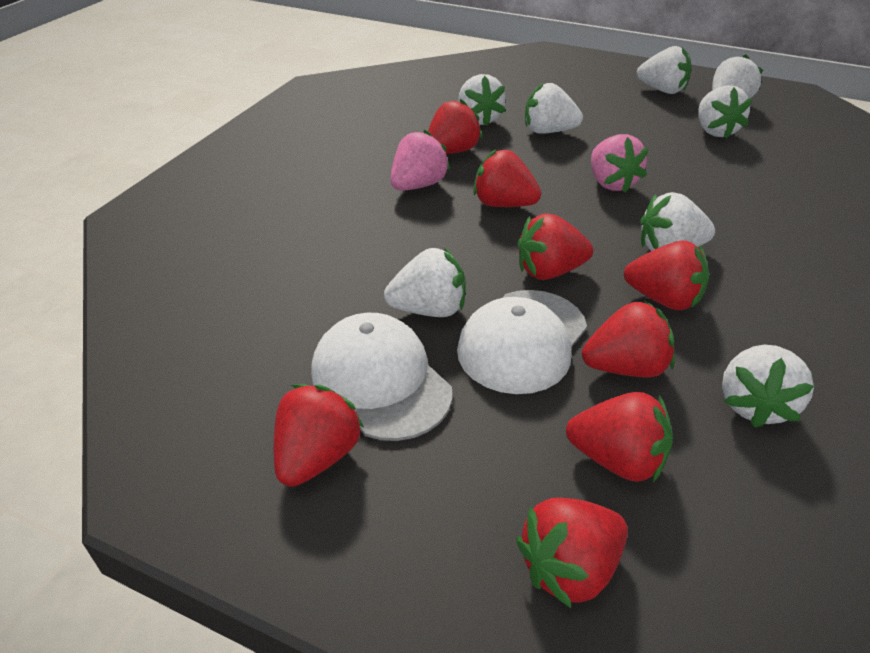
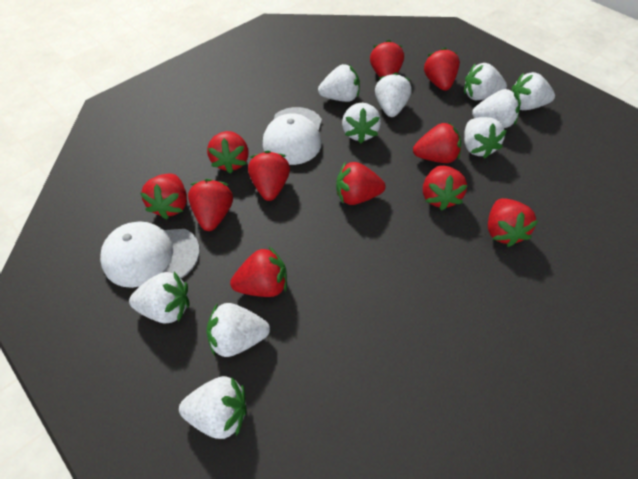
pink strawberry: 2 -> 0
red strawberry: 8 -> 11
white strawberry: 8 -> 10

